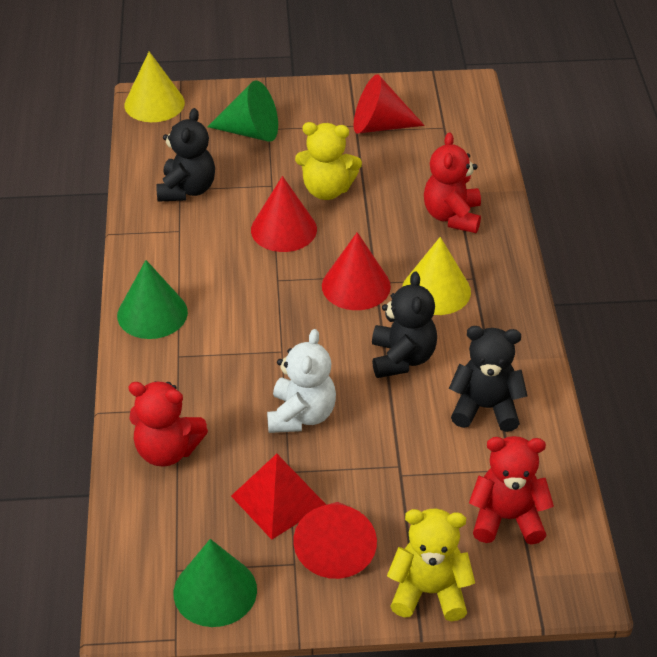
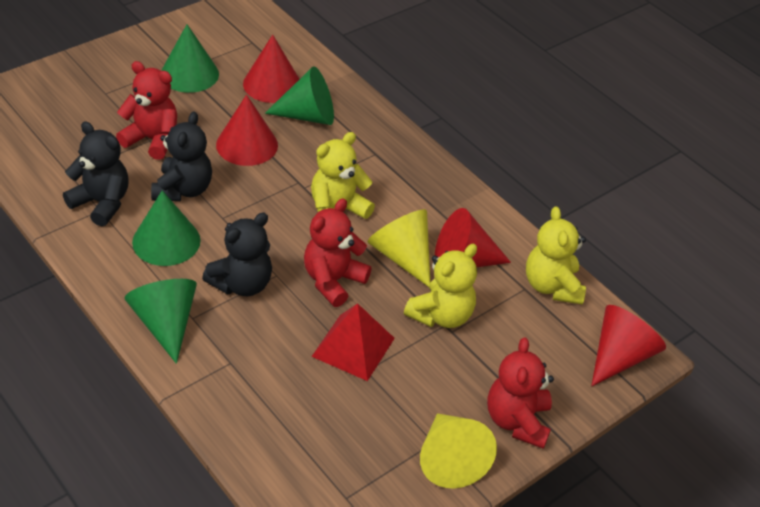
green cone: 3 -> 4
white teddy bear: 1 -> 0
yellow teddy bear: 2 -> 3

